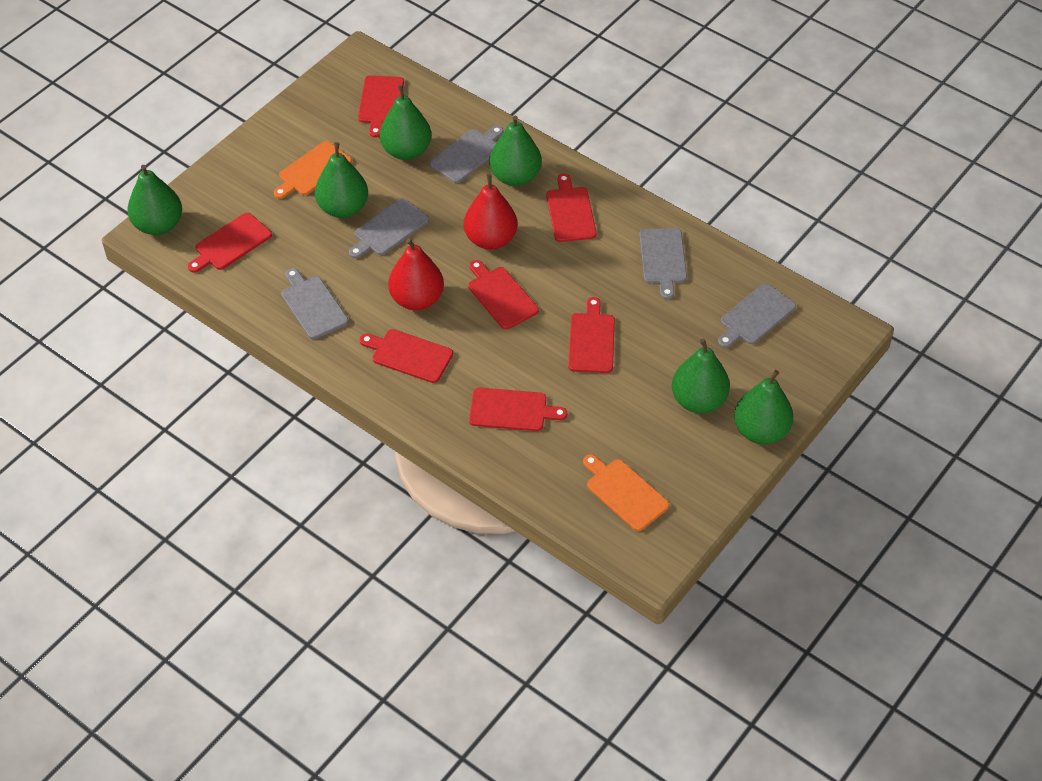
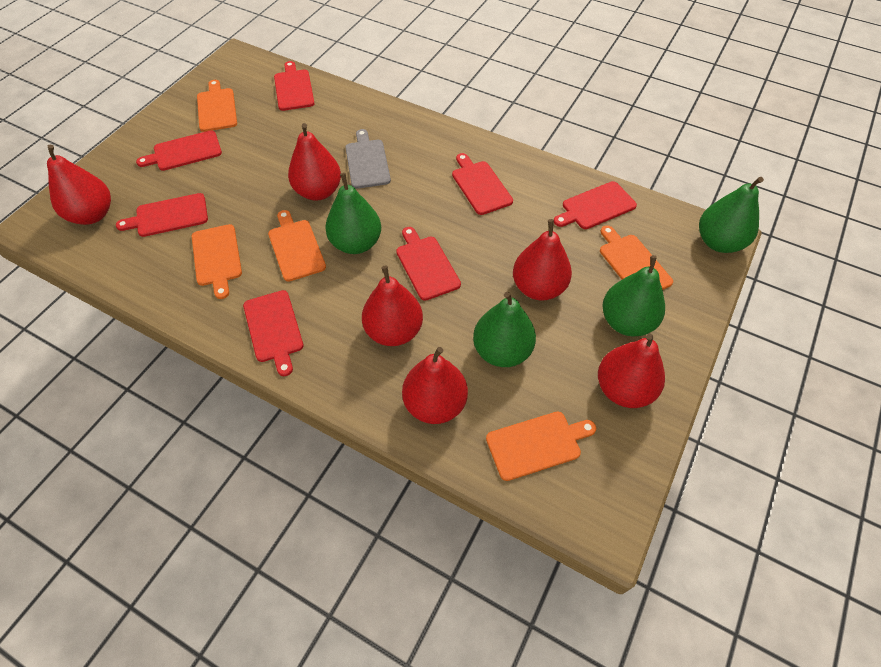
green pear: 6 -> 4
grey cutting board: 5 -> 1
orange cutting board: 2 -> 5
red pear: 2 -> 6

